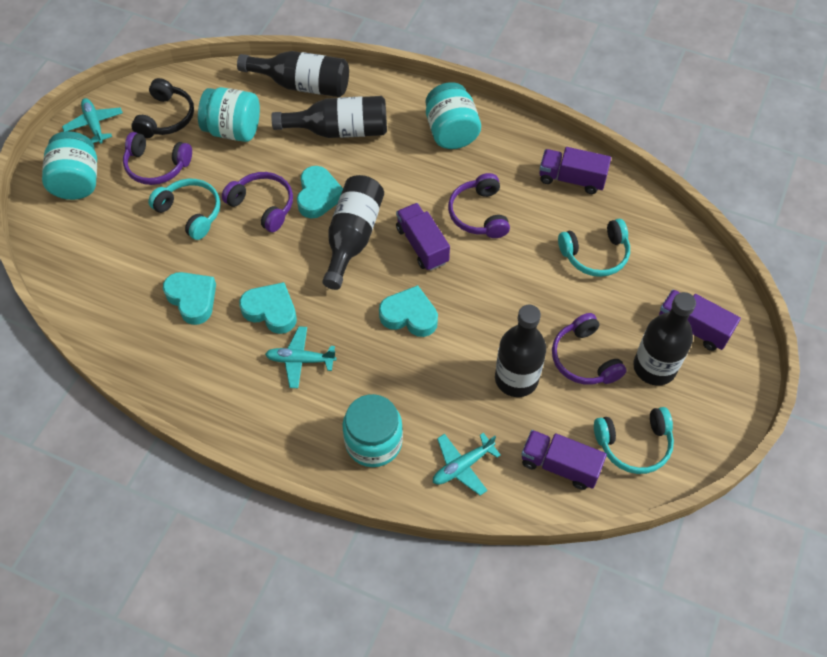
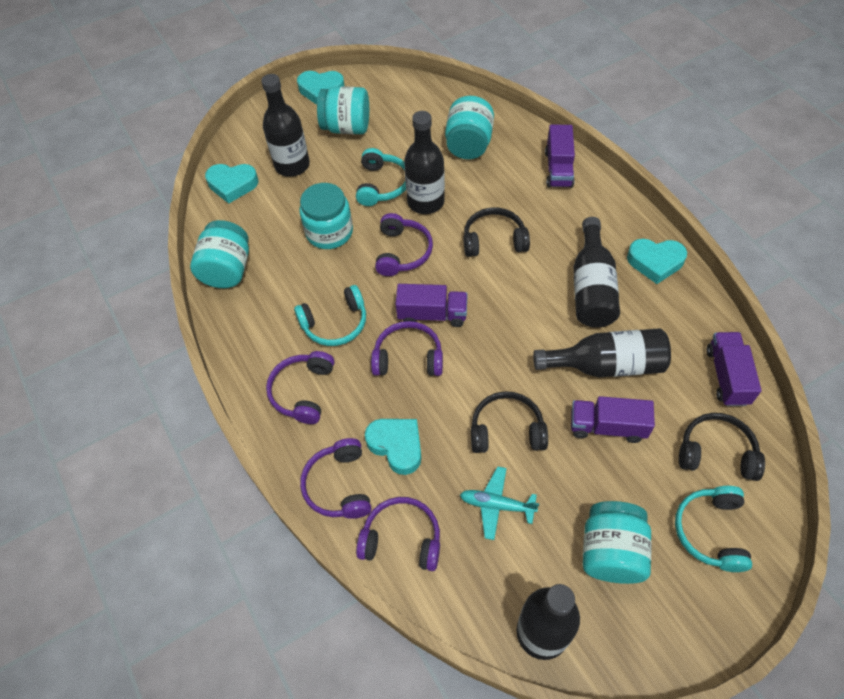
black headphones: 1 -> 3
purple headphones: 4 -> 5
turquoise jar: 4 -> 5
turquoise plane: 3 -> 1

